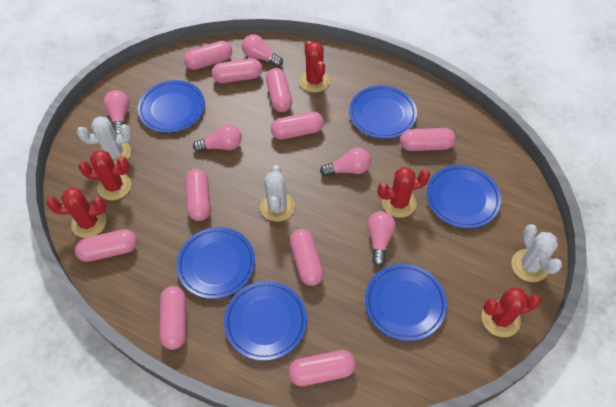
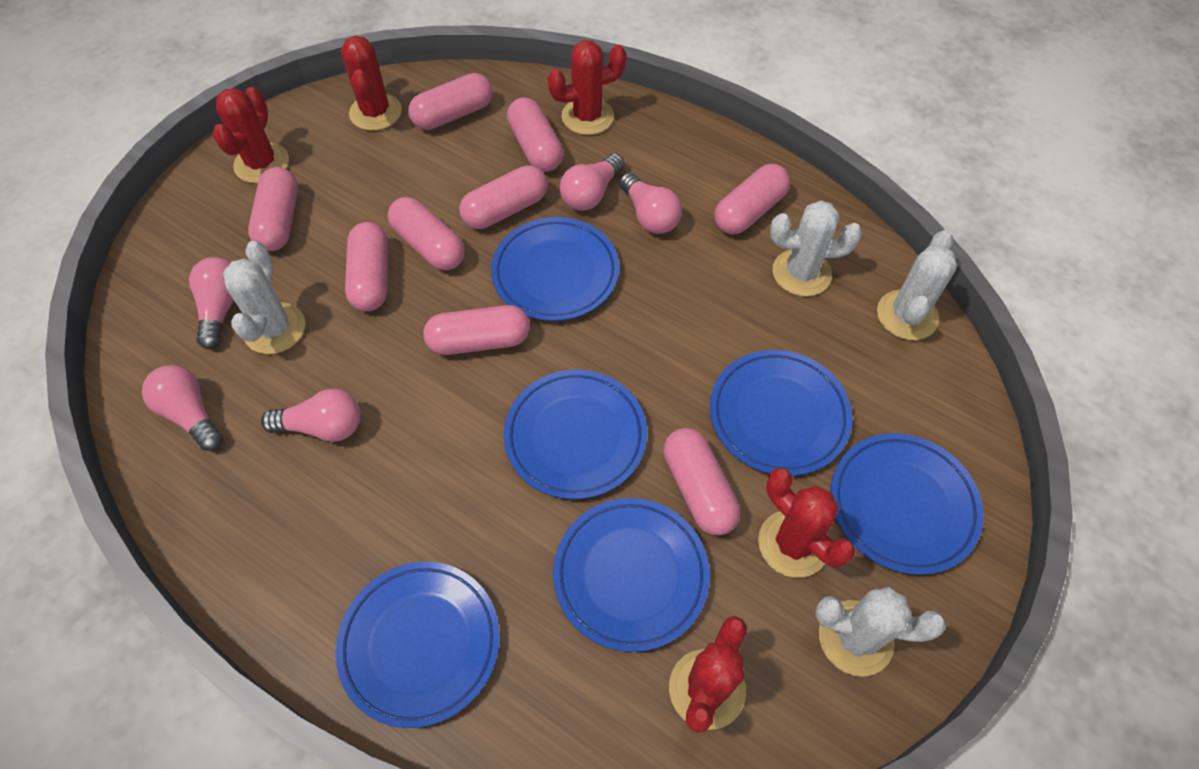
pink capsule: 10 -> 9
white cactus: 3 -> 4

